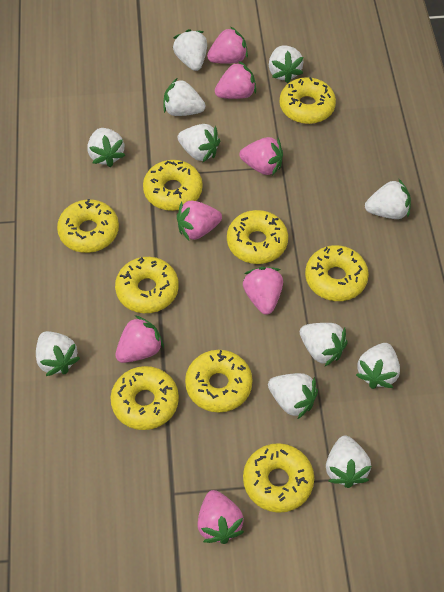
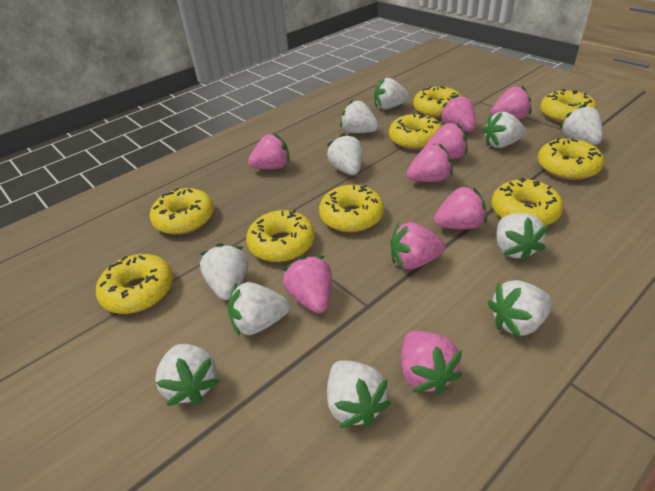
pink strawberry: 7 -> 9

